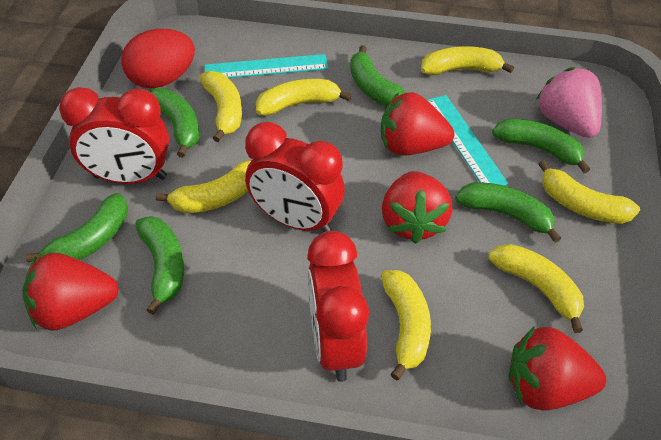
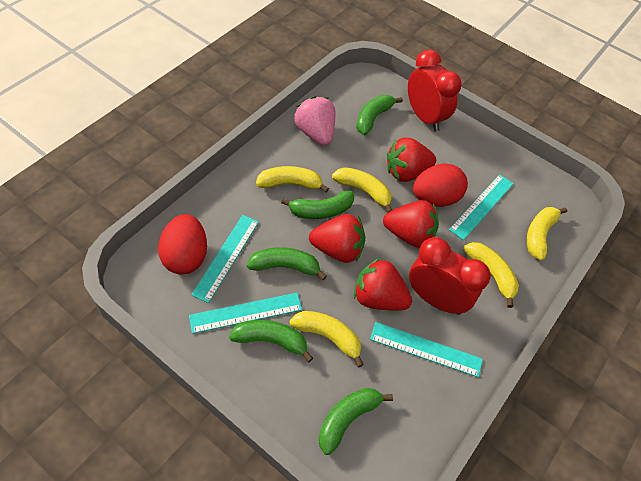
green banana: 6 -> 5
red clock: 3 -> 2
red egg: 1 -> 2
turquoise ruler: 2 -> 4
yellow banana: 7 -> 5

